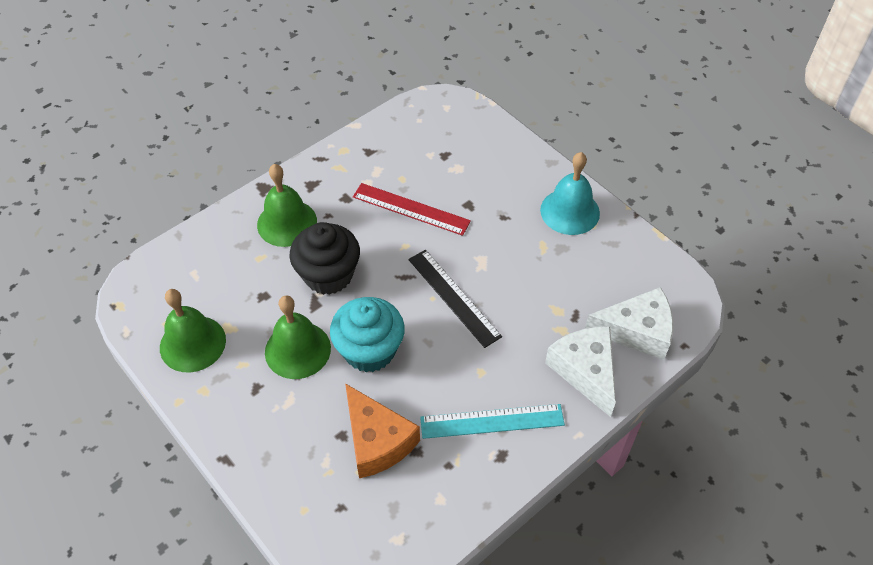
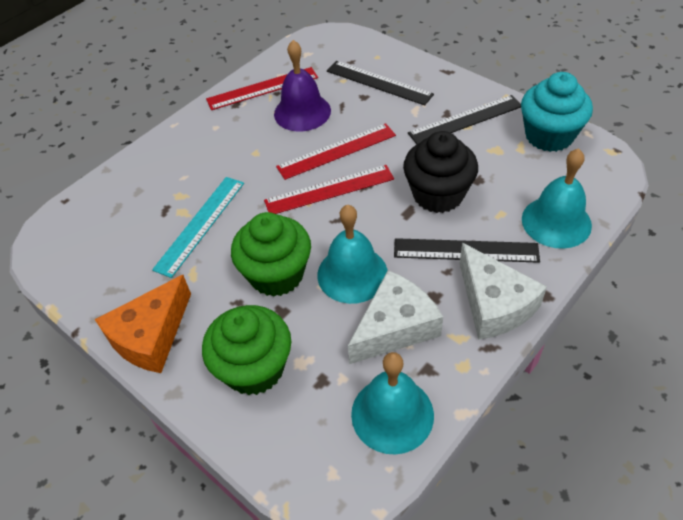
black ruler: 1 -> 3
green bell: 3 -> 0
green cupcake: 0 -> 2
purple bell: 0 -> 1
red ruler: 1 -> 3
turquoise bell: 1 -> 3

